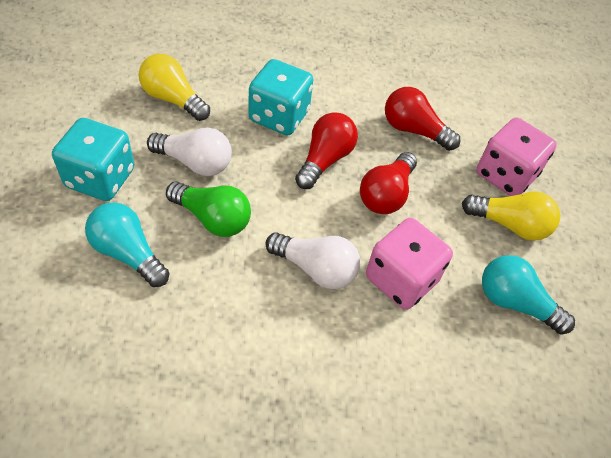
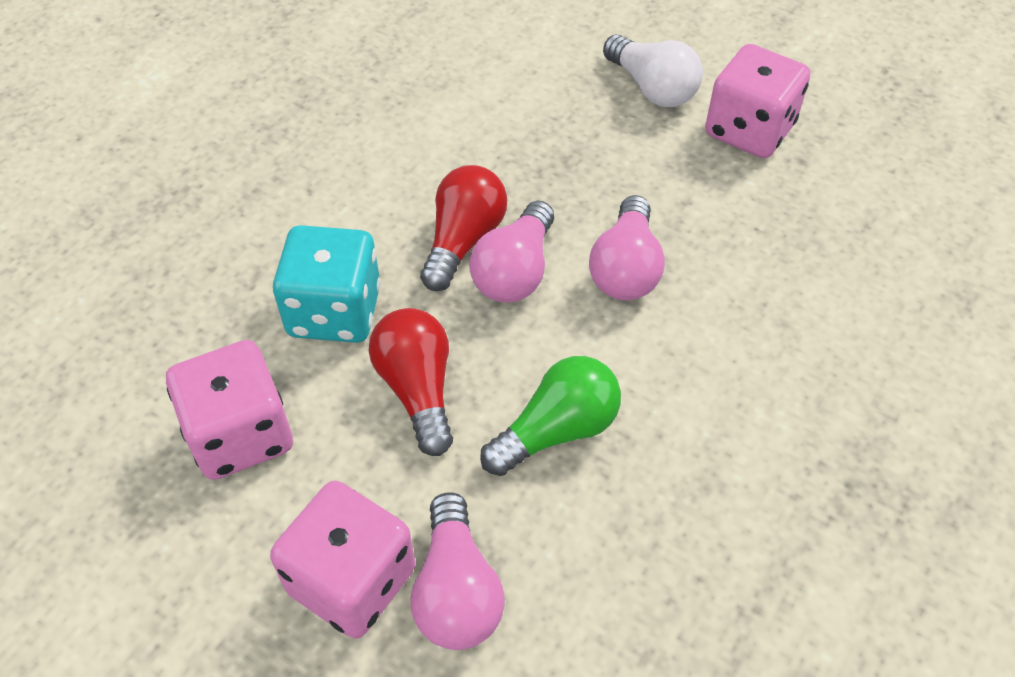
pink dice: 2 -> 3
pink light bulb: 0 -> 3
red light bulb: 3 -> 2
turquoise dice: 2 -> 1
turquoise light bulb: 2 -> 0
white light bulb: 2 -> 1
yellow light bulb: 2 -> 0

